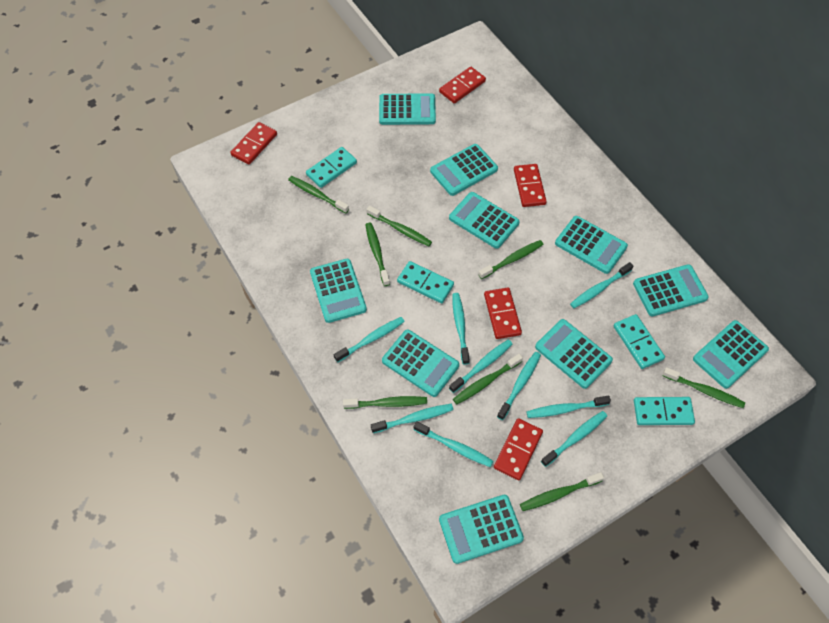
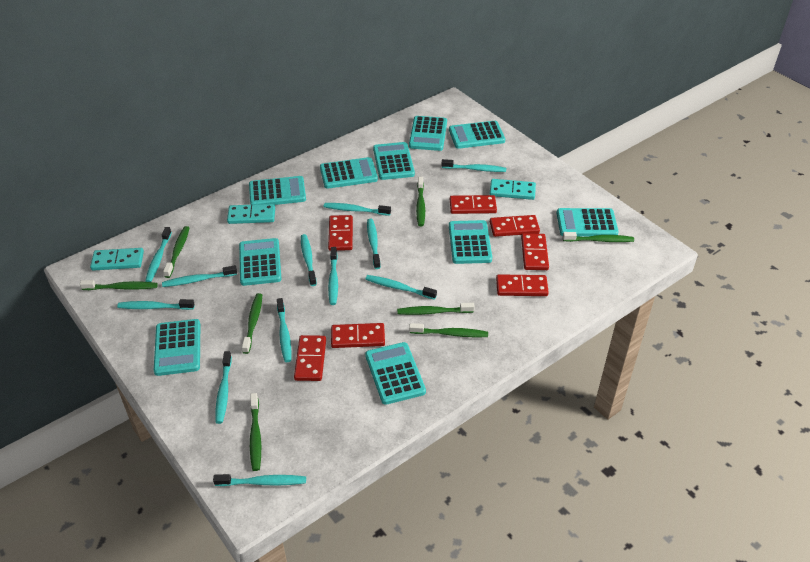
red domino: 5 -> 7
turquoise domino: 4 -> 3
turquoise toothbrush: 9 -> 12

